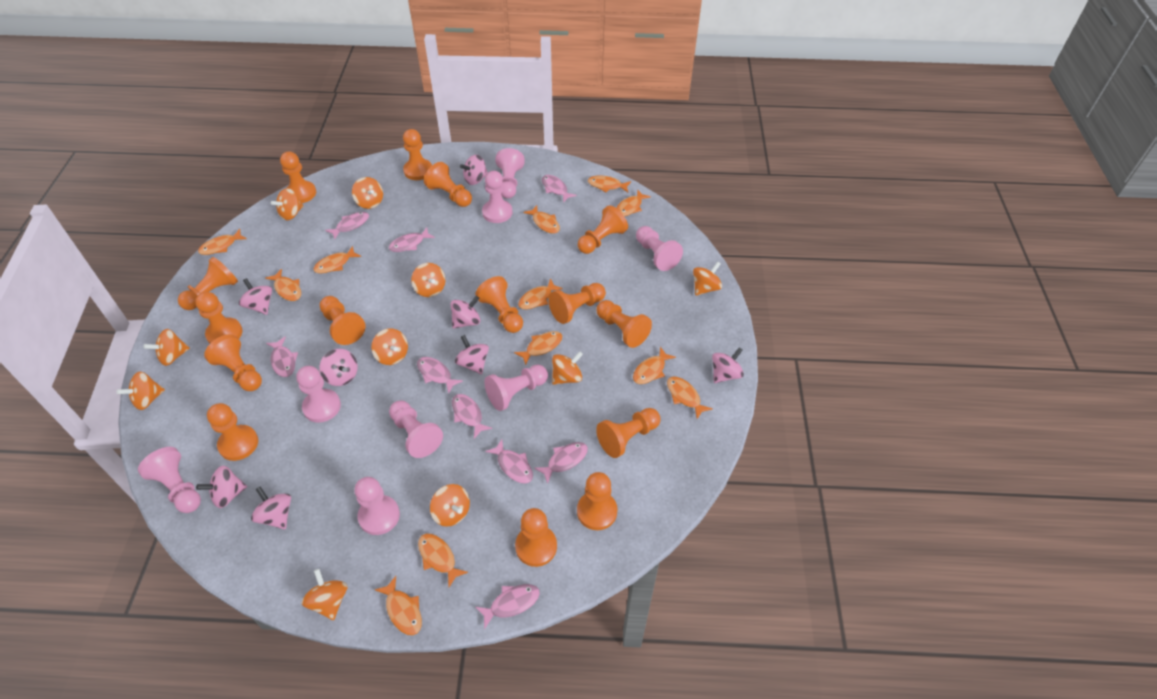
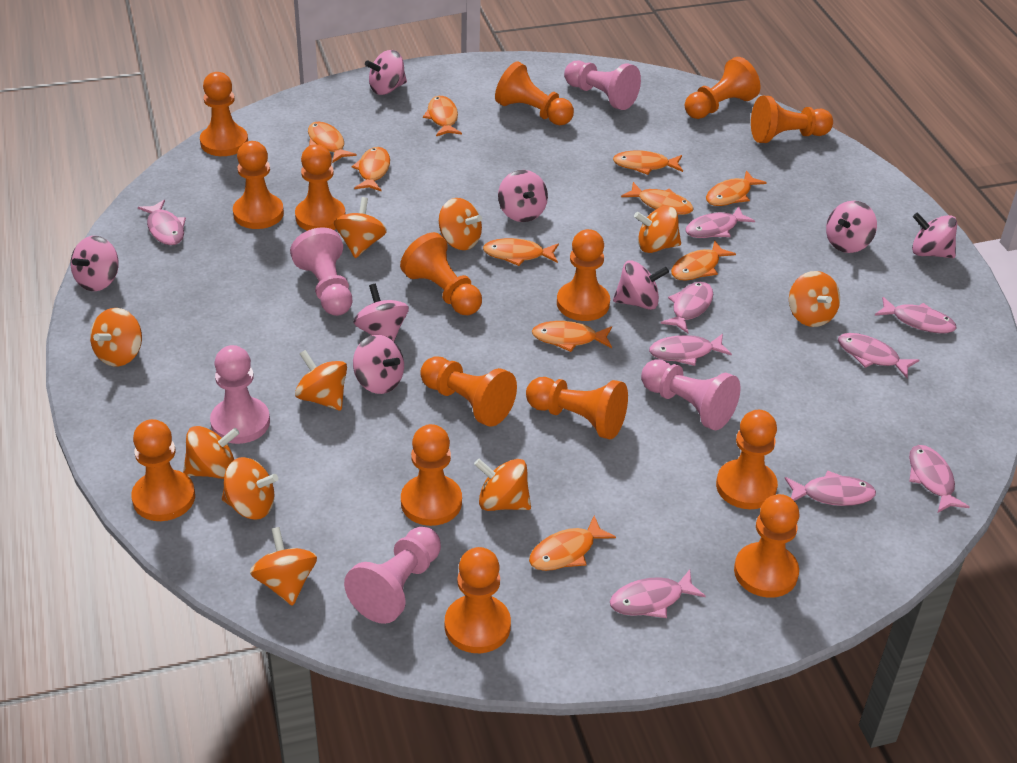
orange fish: 12 -> 10
pink pawn: 8 -> 5

